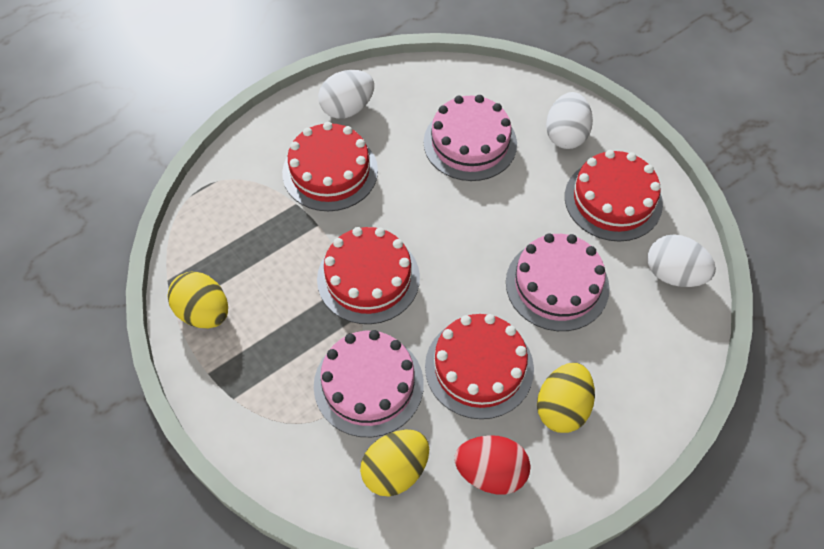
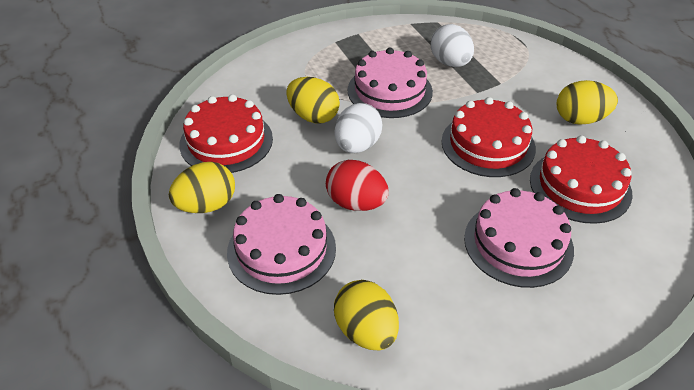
red cake: 4 -> 3
white egg: 3 -> 2
yellow egg: 3 -> 4

